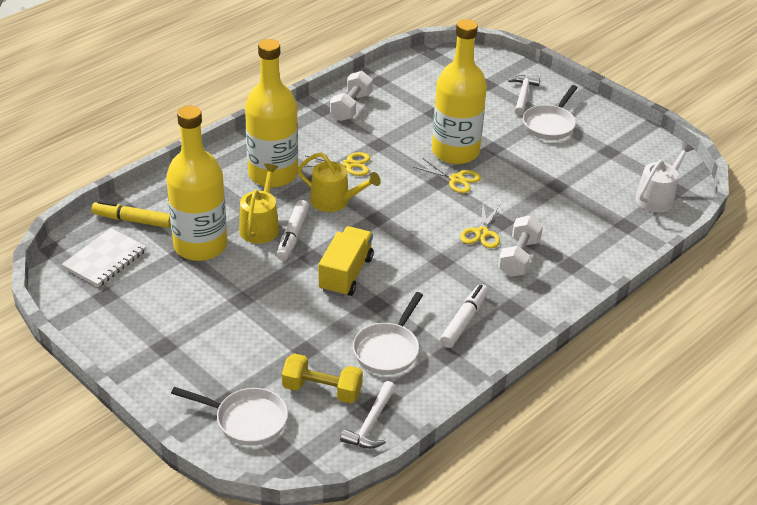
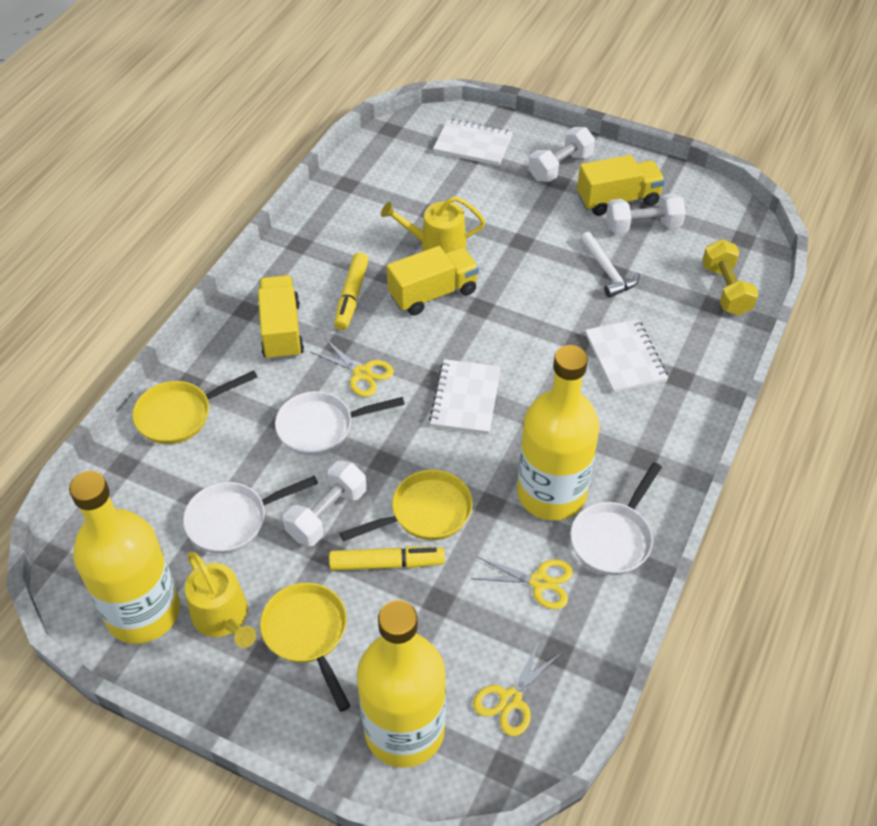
white dumbbell: 2 -> 3
white hammer: 2 -> 1
white marker: 2 -> 0
white notebook: 1 -> 3
white watering can: 1 -> 0
yellow marker: 1 -> 2
yellow pan: 0 -> 3
yellow truck: 1 -> 3

